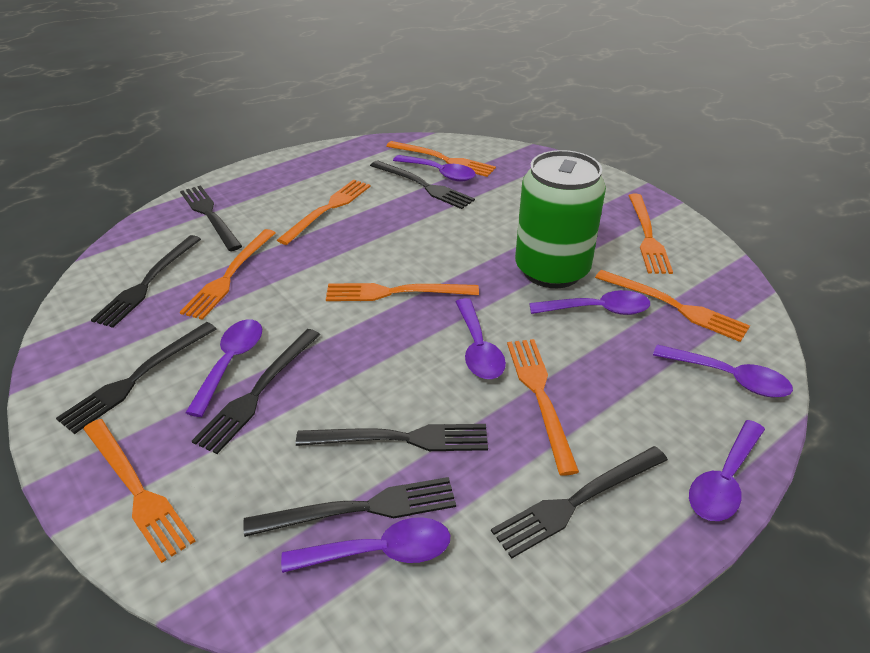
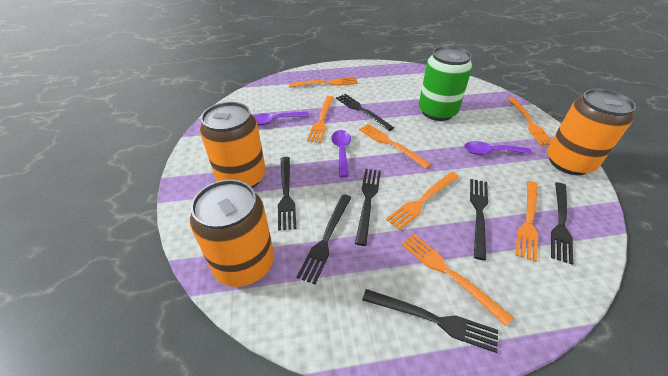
black fork: 8 -> 7
orange can: 0 -> 3
orange fork: 8 -> 7
purple spoon: 7 -> 3

